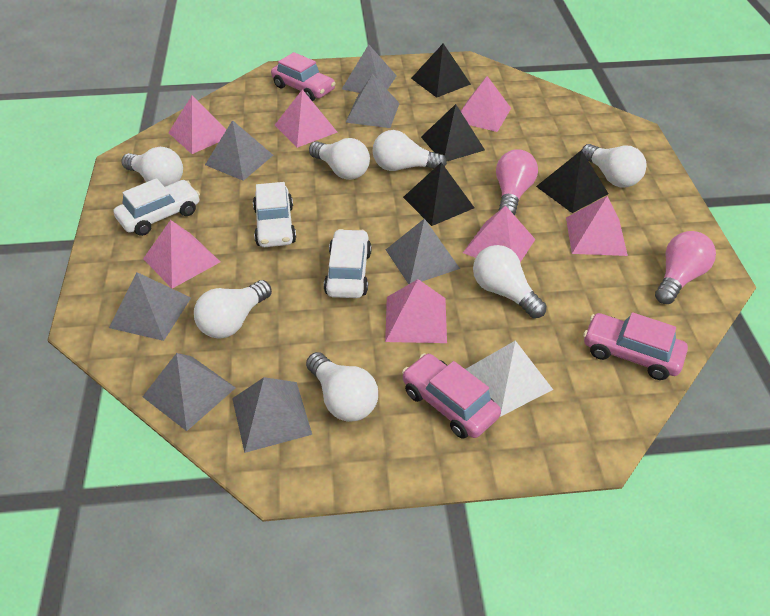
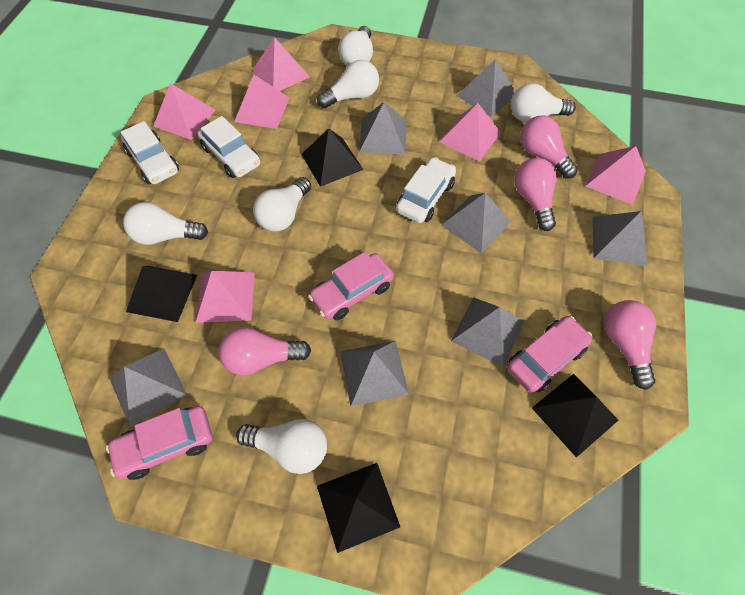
pink light bulb: 2 -> 4
pink pyramid: 7 -> 6
white light bulb: 7 -> 6
white pyramid: 1 -> 0

